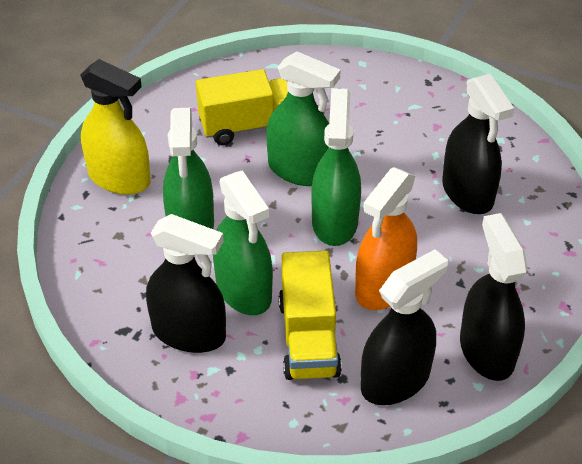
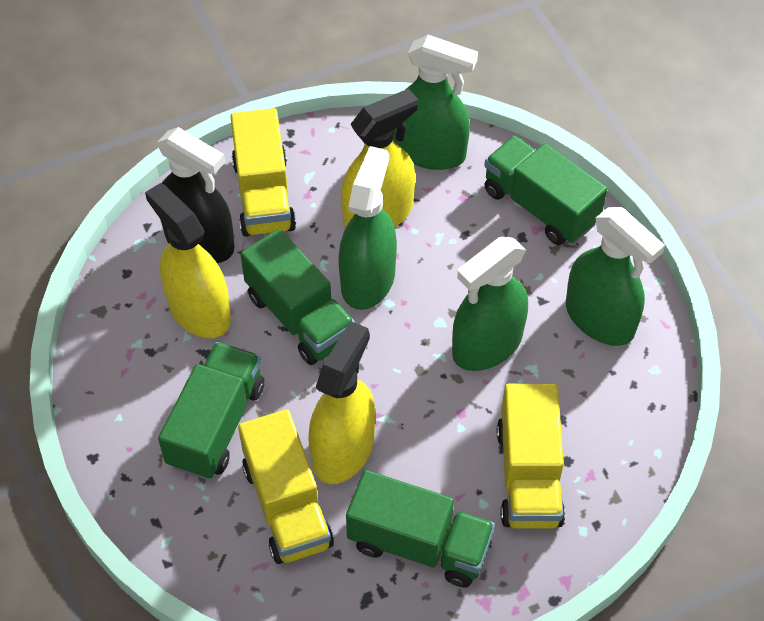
black spray bottle: 4 -> 1
green truck: 0 -> 4
orange spray bottle: 1 -> 0
yellow spray bottle: 1 -> 3
yellow truck: 2 -> 3

